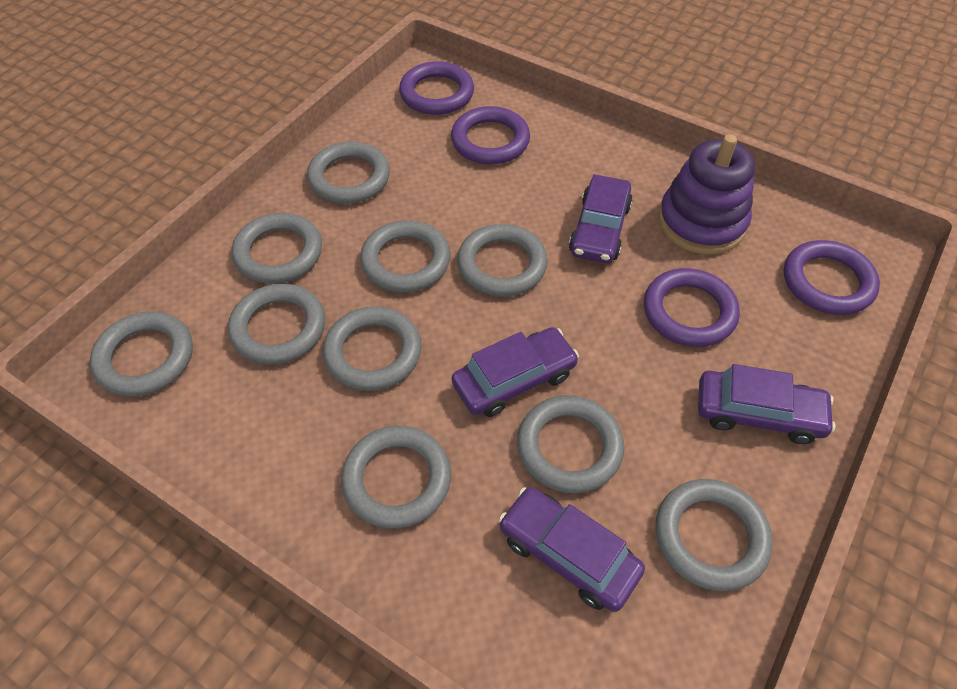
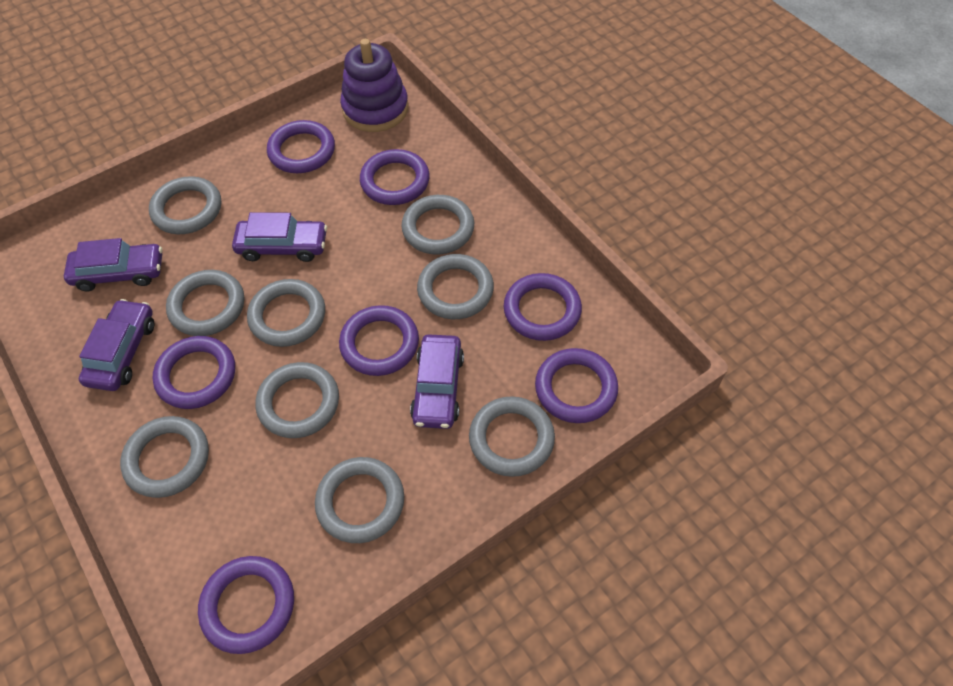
grey ring: 10 -> 9
purple ring: 4 -> 7

